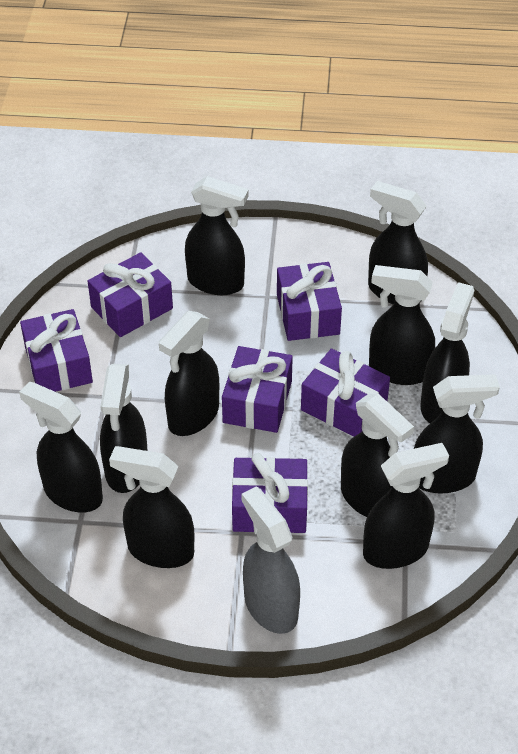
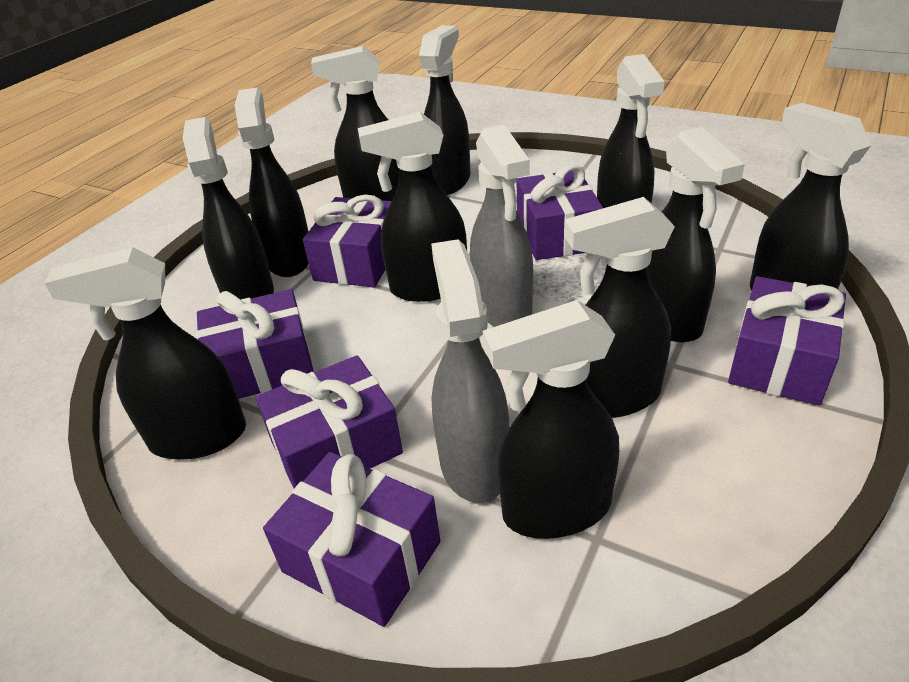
grey spray bottle: 1 -> 2

